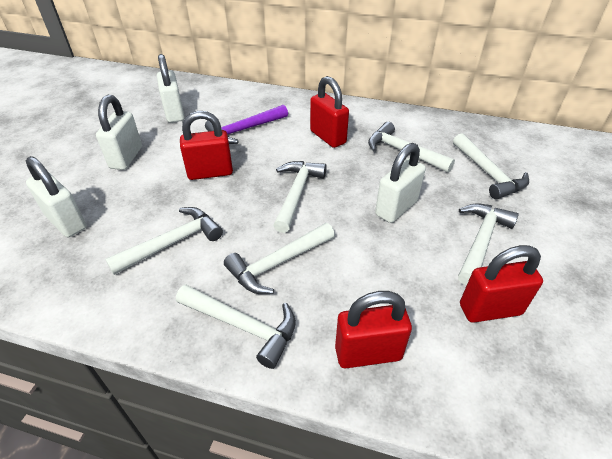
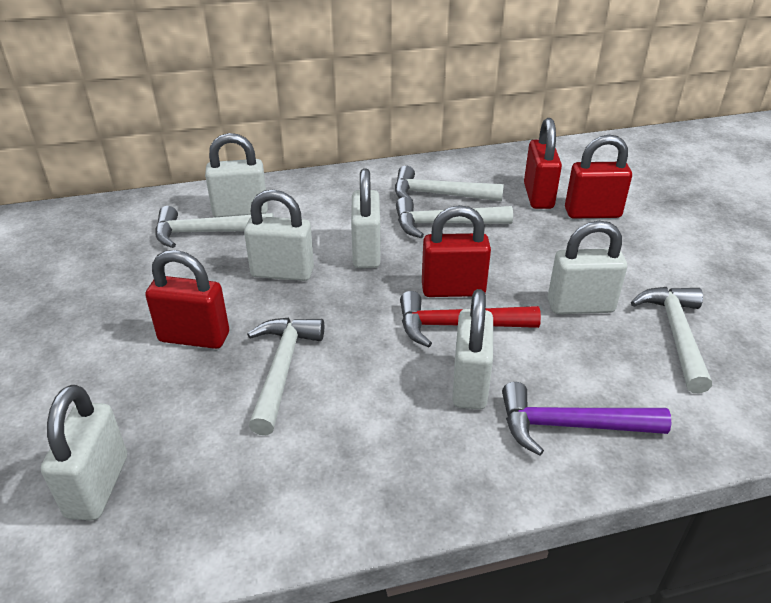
red hammer: 0 -> 1
white hammer: 7 -> 5
white padlock: 4 -> 6

